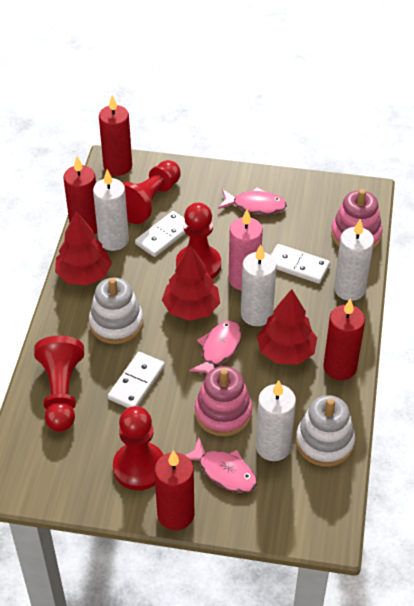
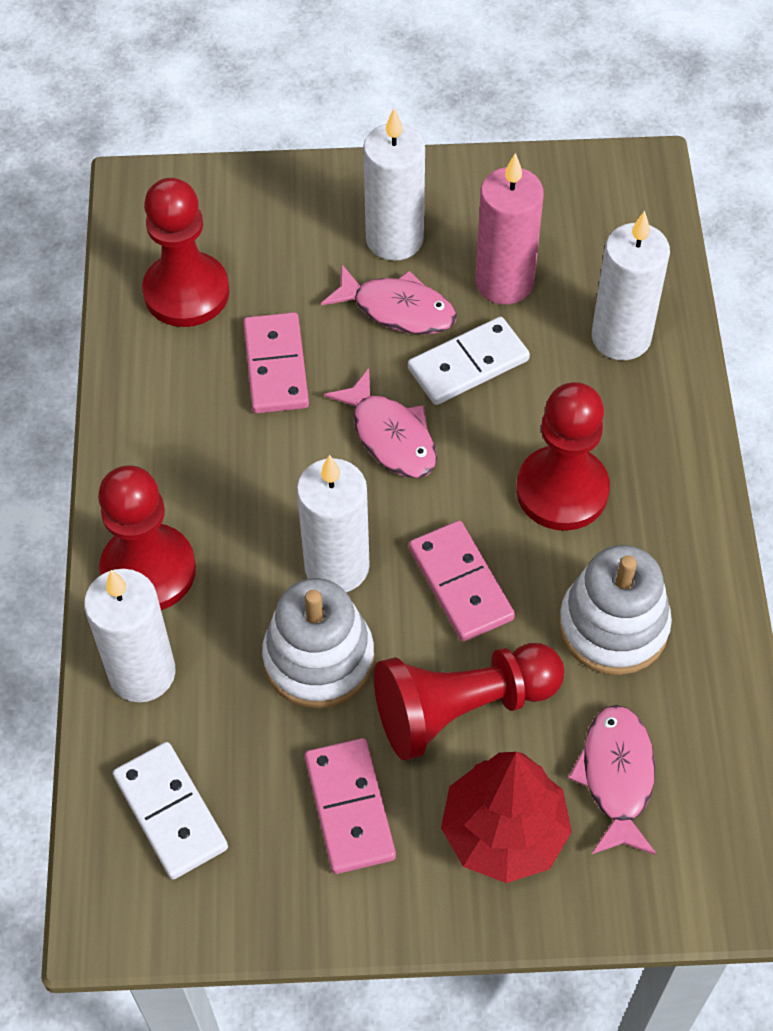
pink domino: 0 -> 3
pink stacking toy: 2 -> 0
red candle: 4 -> 0
red tree: 3 -> 1
white domino: 3 -> 2

